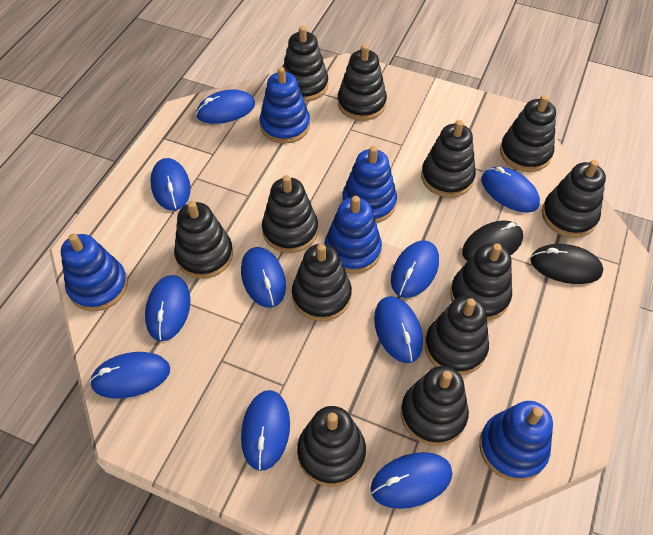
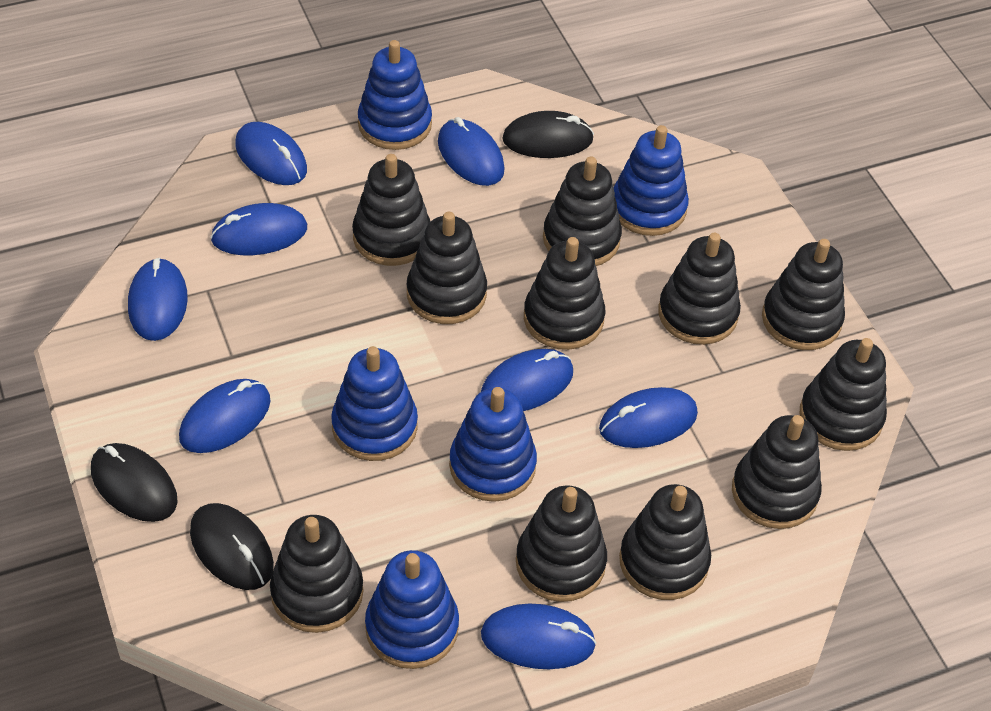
black mouse: 2 -> 3
black stacking toy: 12 -> 11
blue mouse: 10 -> 8

